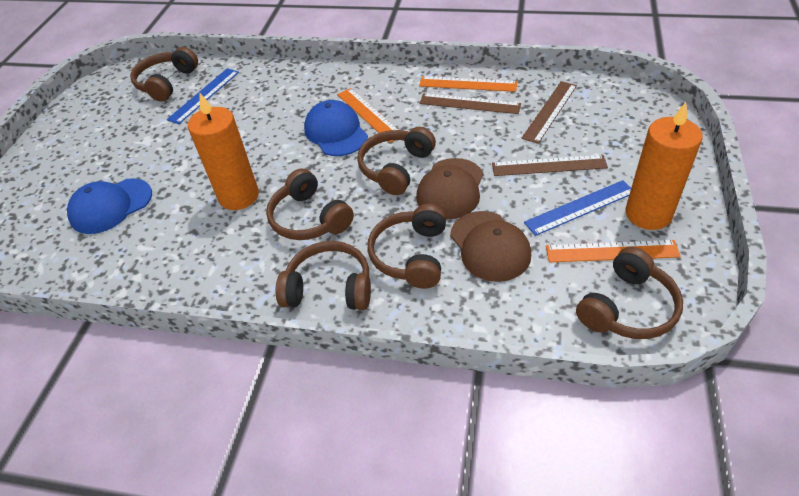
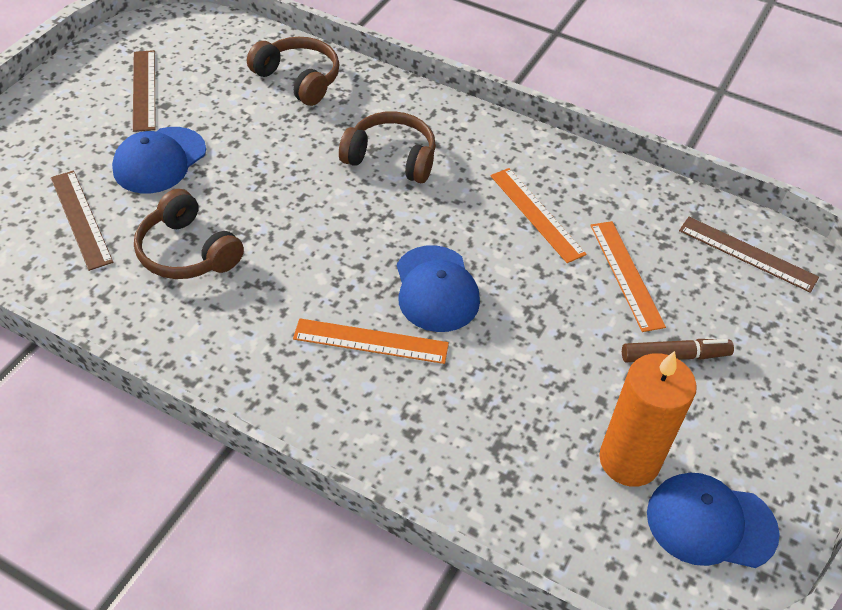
blue cap: 2 -> 3
blue ruler: 2 -> 0
brown cap: 2 -> 0
brown headphones: 6 -> 3
brown marker: 0 -> 1
orange candle: 2 -> 1

